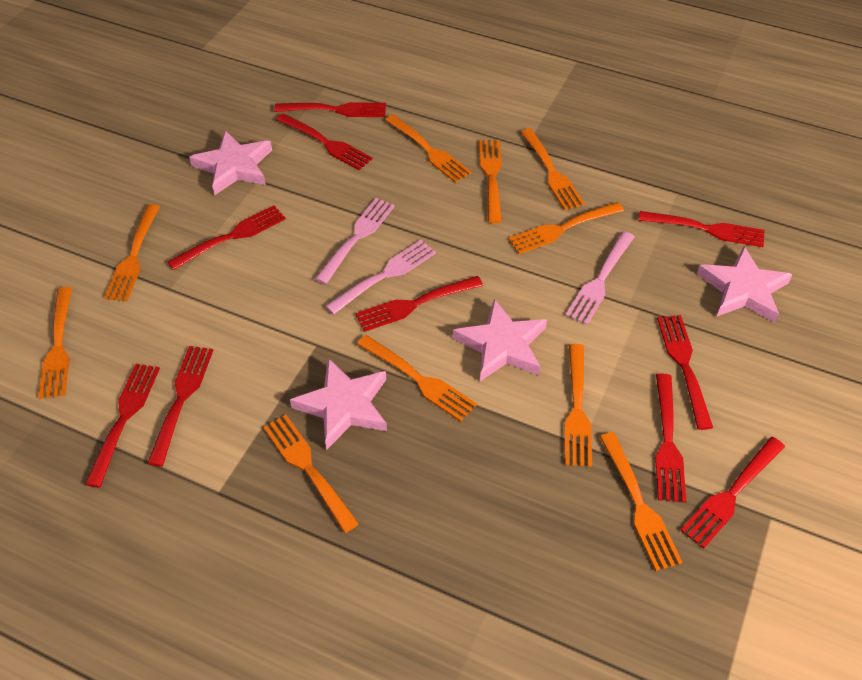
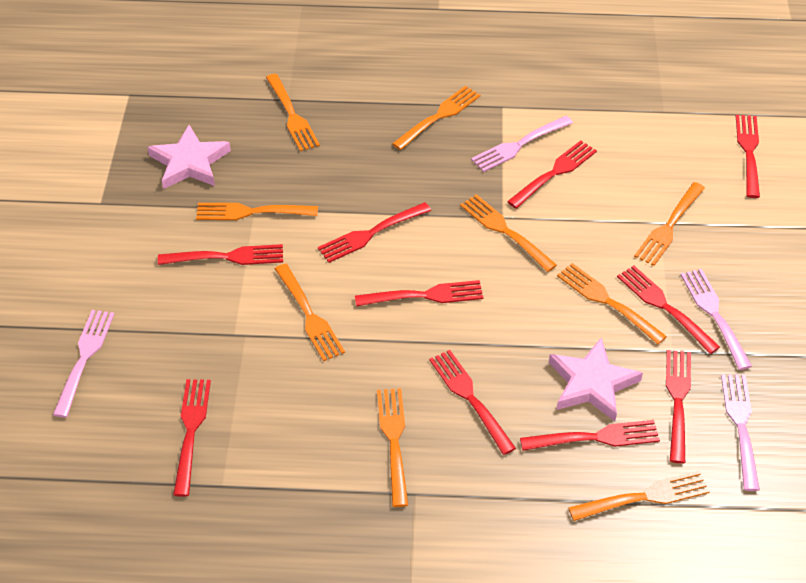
orange fork: 10 -> 9
pink fork: 3 -> 4
pink star: 4 -> 2

